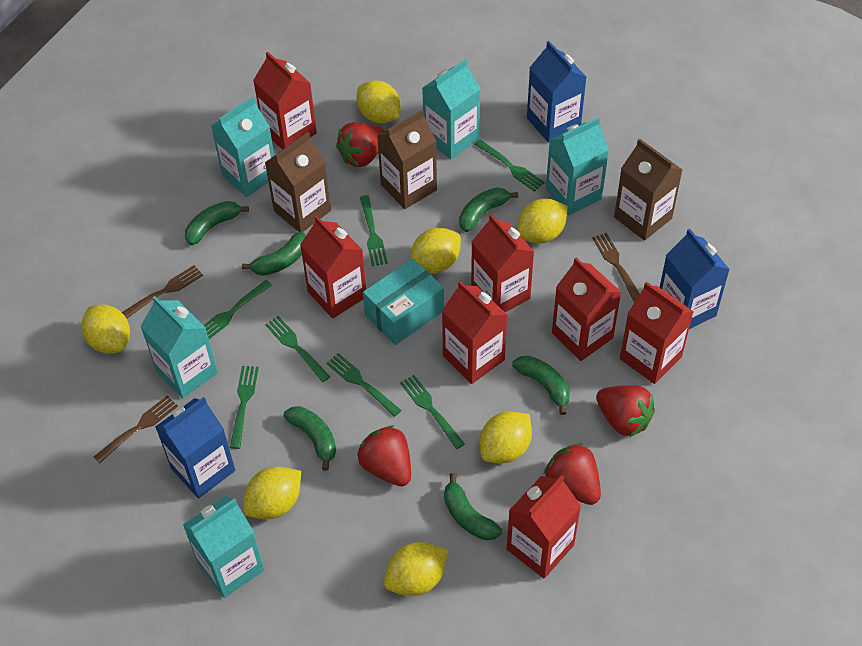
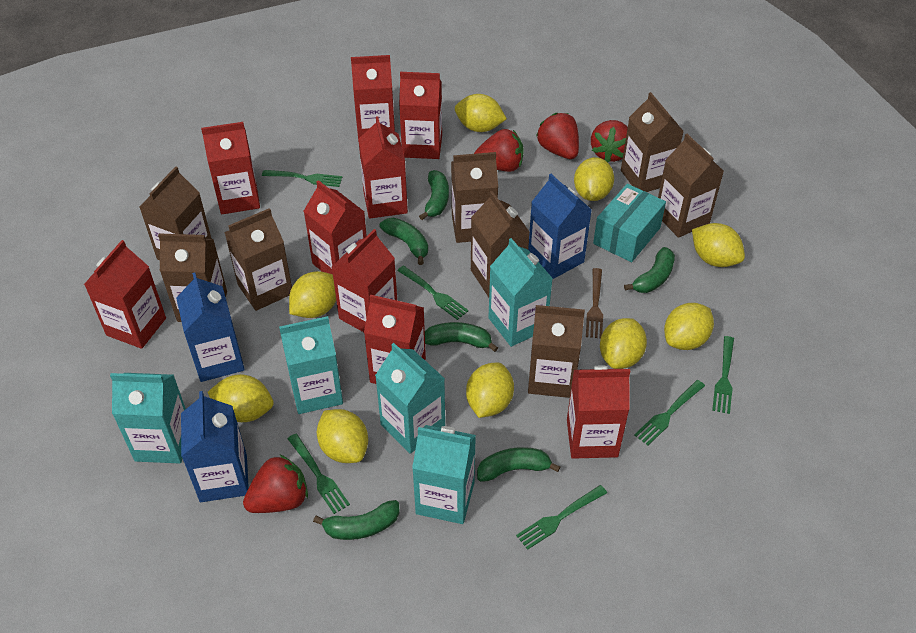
brown carton: 3 -> 8
brown fork: 3 -> 1
green fork: 7 -> 6
red carton: 7 -> 9
yellow lemon: 7 -> 9

